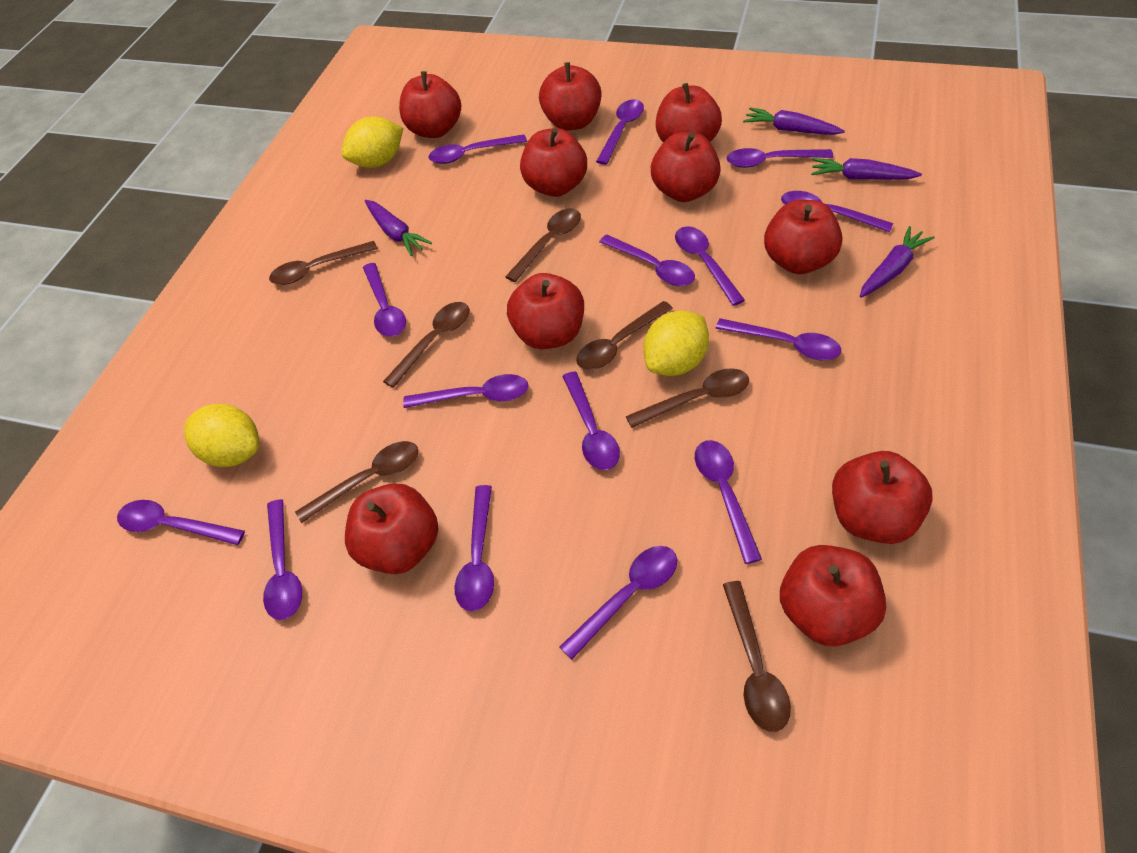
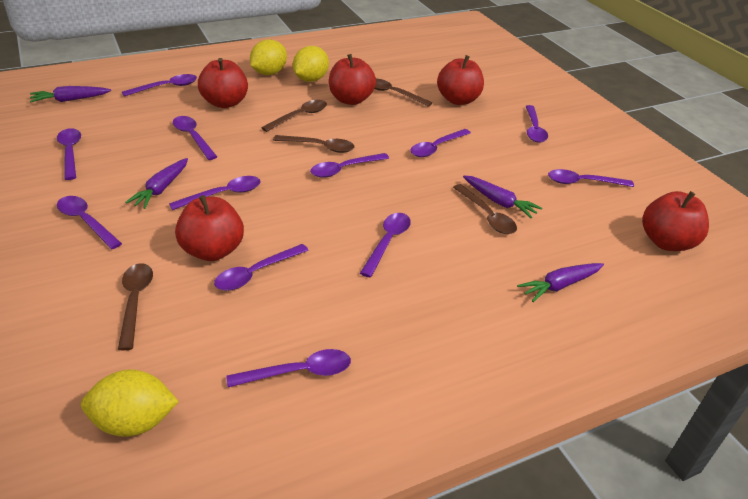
brown spoon: 7 -> 5
purple spoon: 15 -> 12
red apple: 10 -> 5

